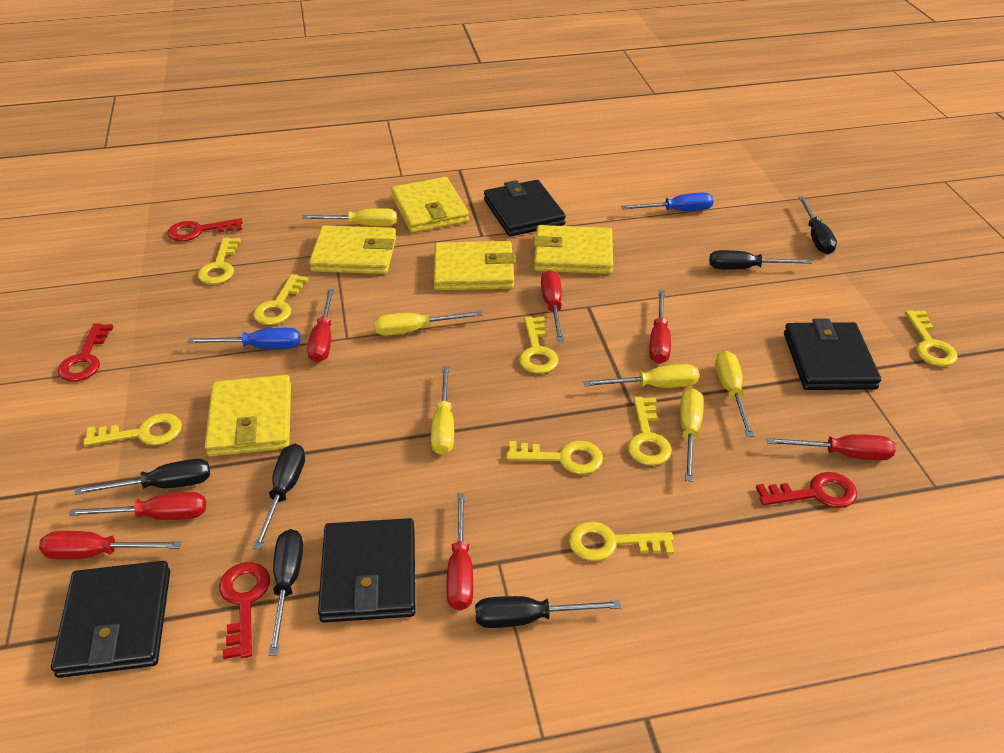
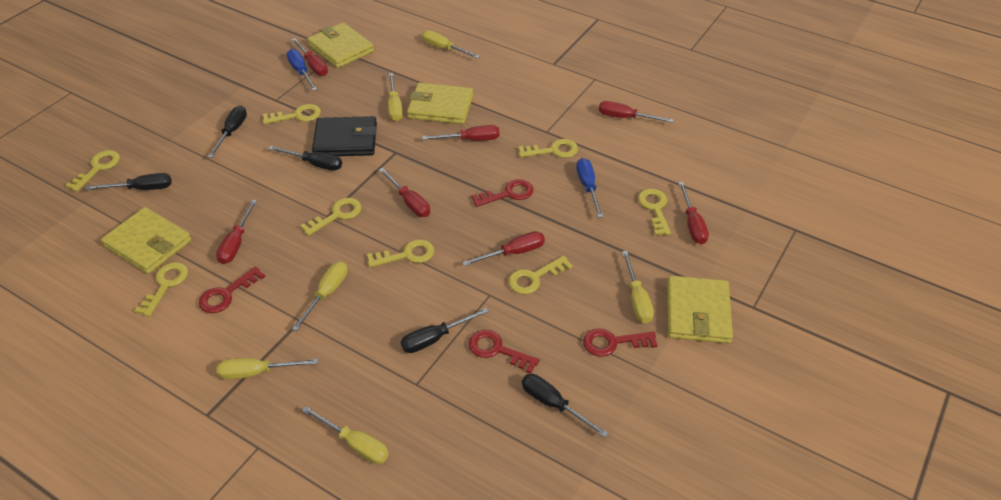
black screwdriver: 6 -> 5
black wallet: 4 -> 1
yellow wallet: 5 -> 4

